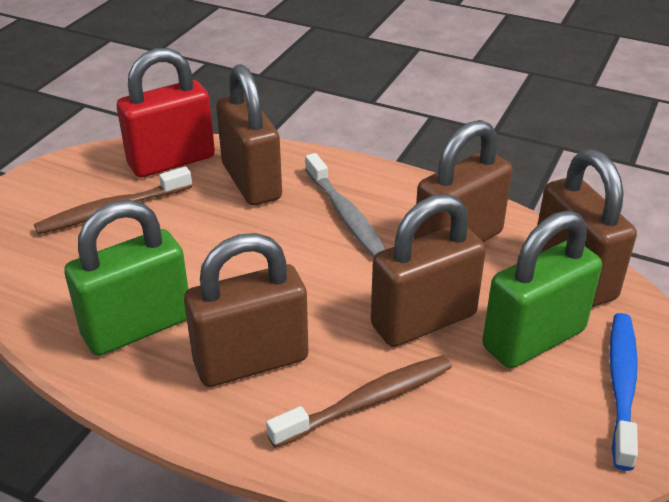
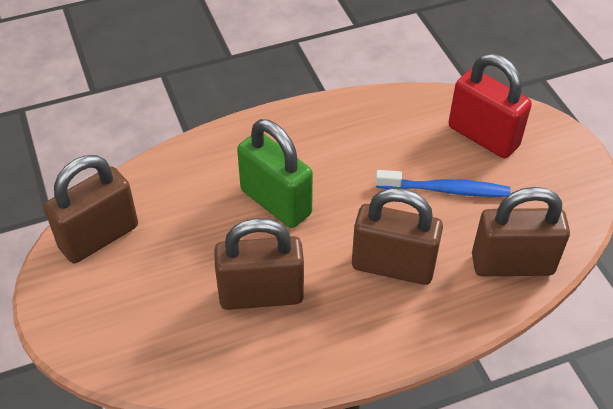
brown padlock: 5 -> 4
brown toothbrush: 2 -> 0
green padlock: 2 -> 1
grey toothbrush: 1 -> 0

